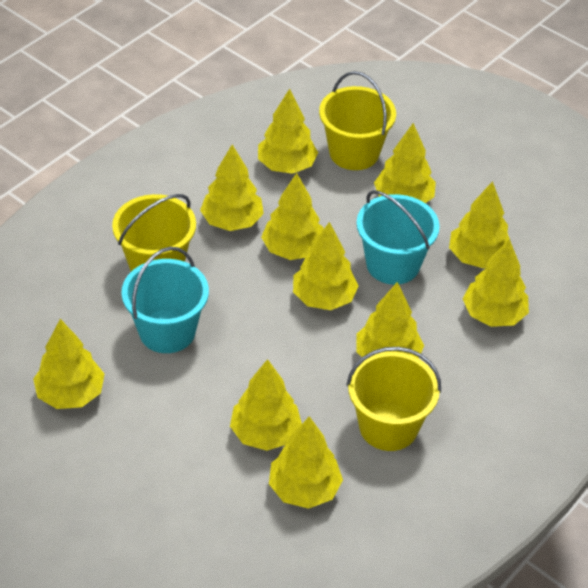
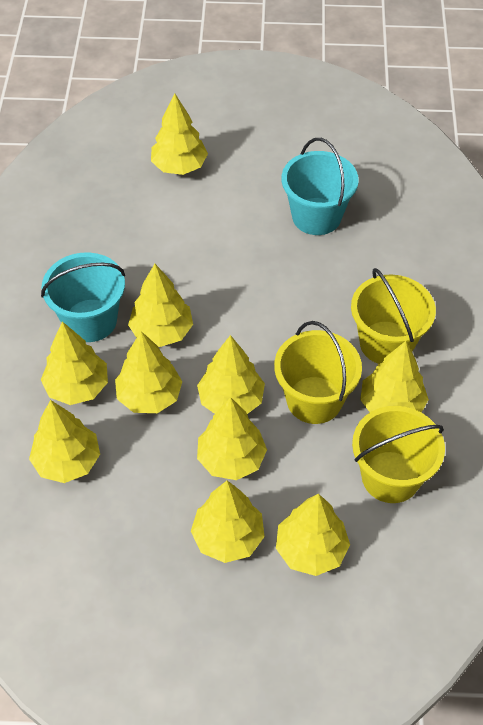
yellow tree: 11 -> 10

